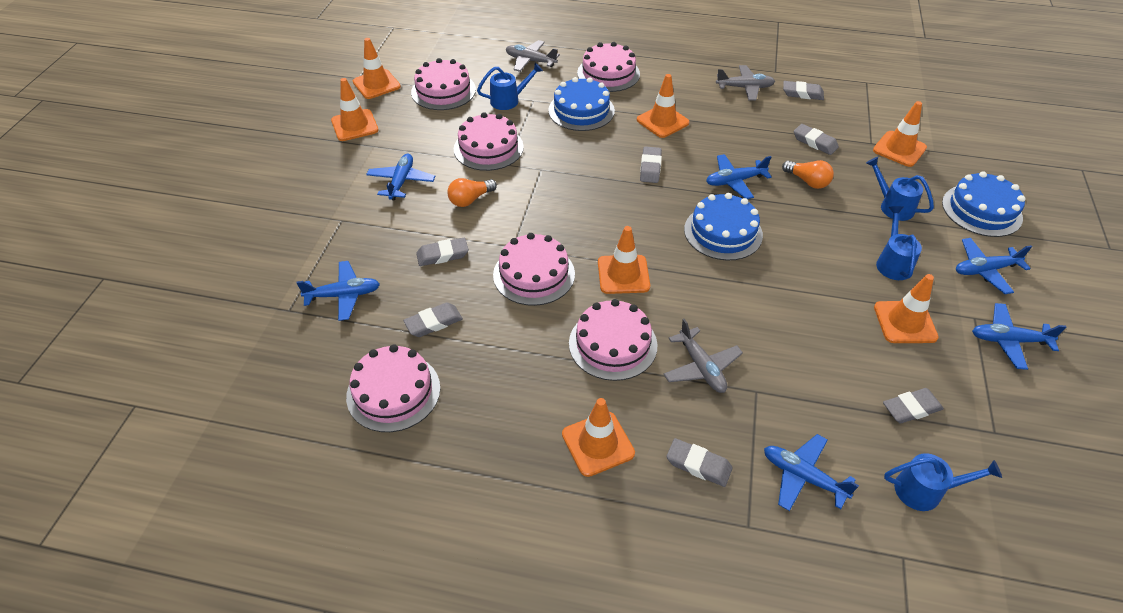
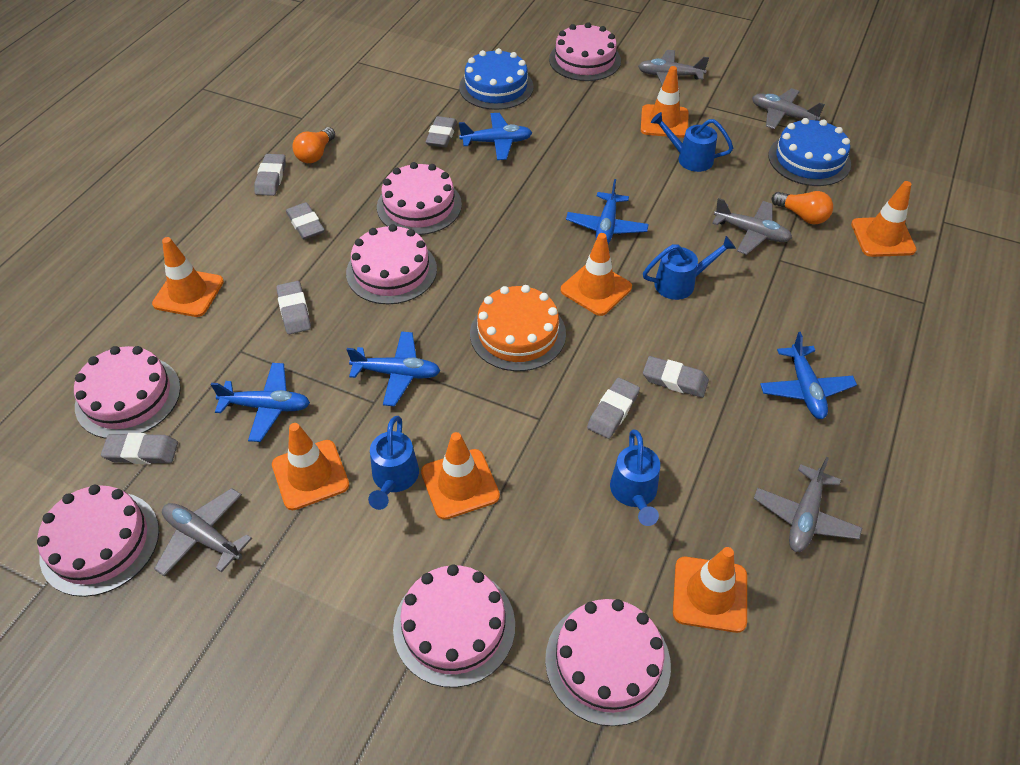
blue cake: 3 -> 2
blue plane: 6 -> 5
grey plane: 3 -> 5
orange cake: 0 -> 1
pink cake: 6 -> 7

